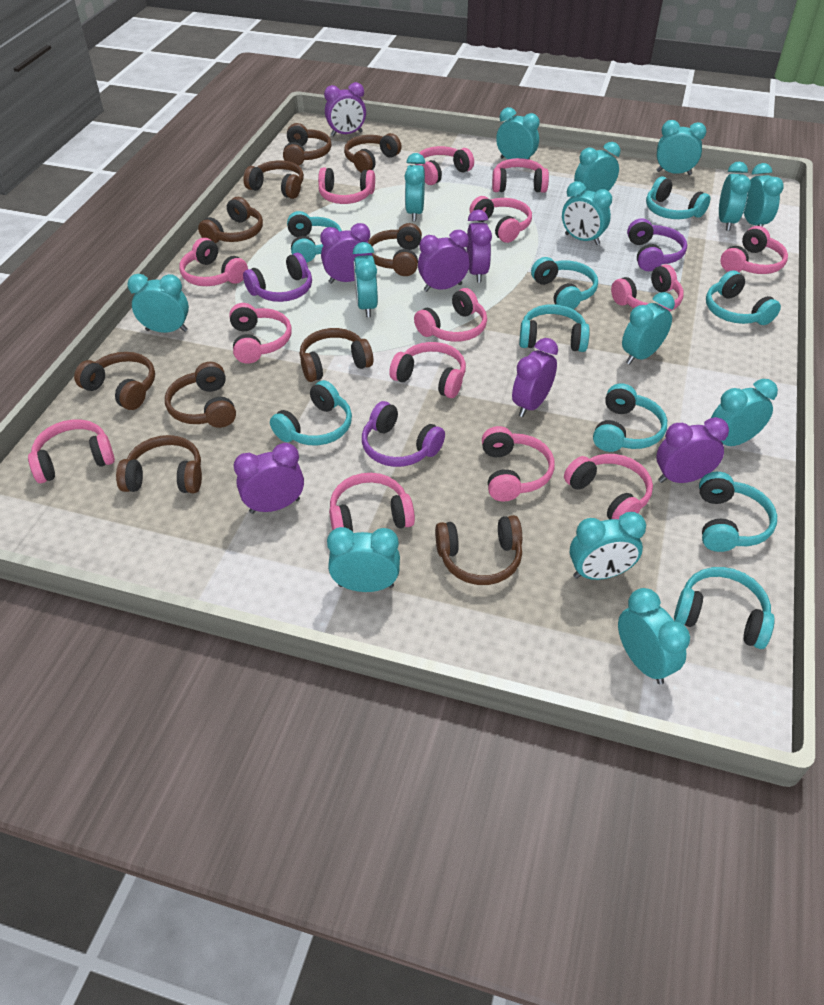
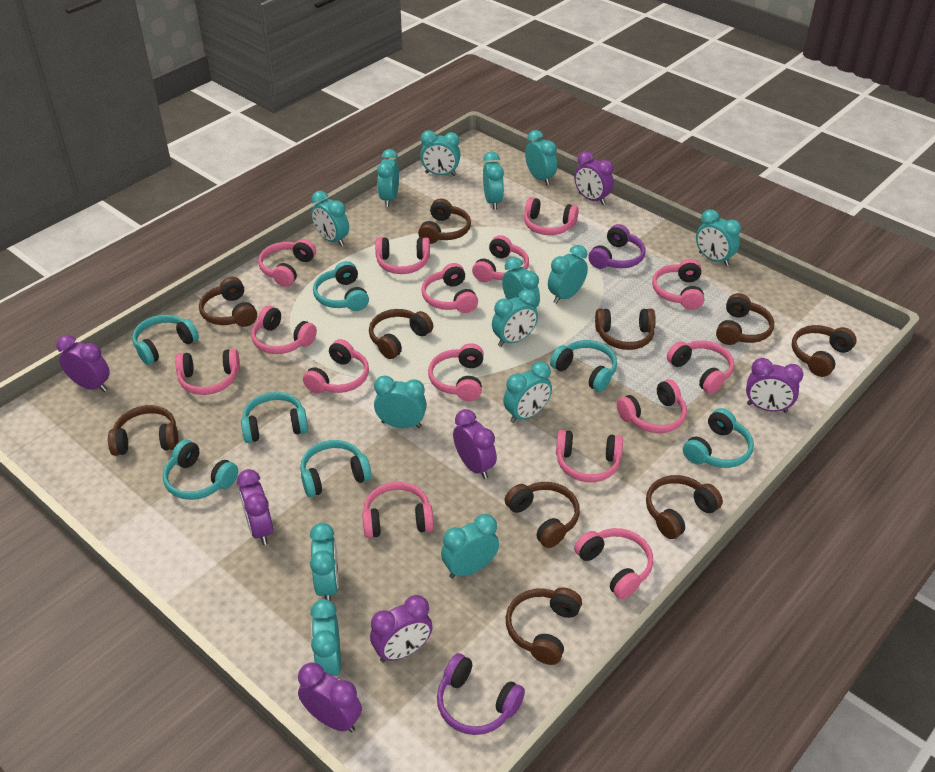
pink headphones: 14 -> 15
purple headphones: 3 -> 2
turquoise headphones: 9 -> 7

